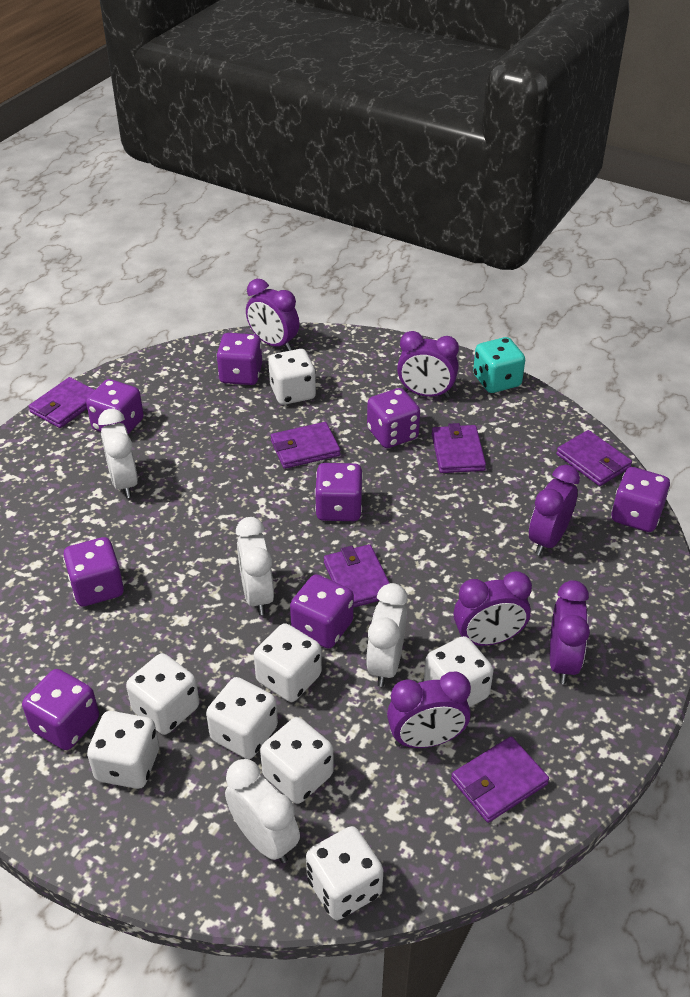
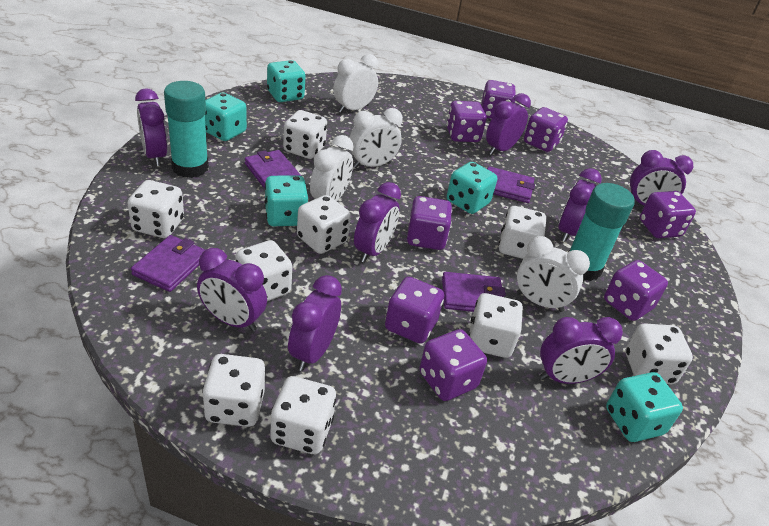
purple clock: 6 -> 8
purple wallet: 6 -> 4
turquoise dice: 1 -> 5
turquoise glue stick: 0 -> 2
white dice: 8 -> 9

